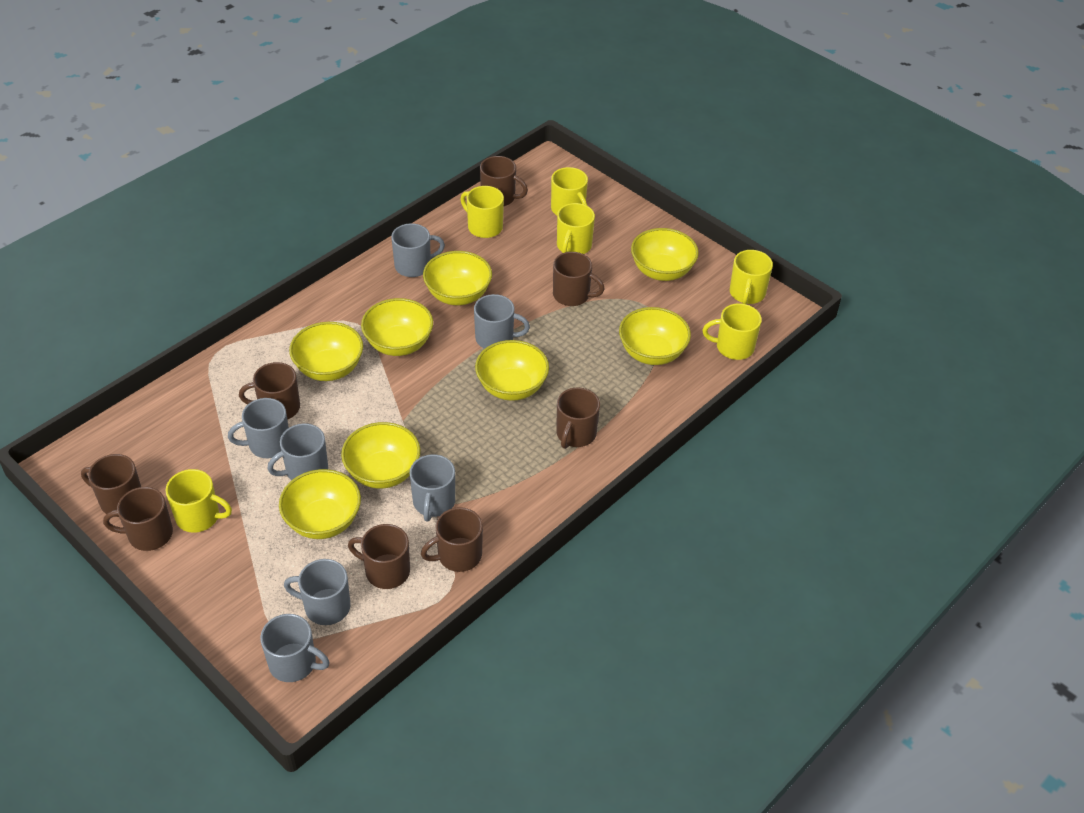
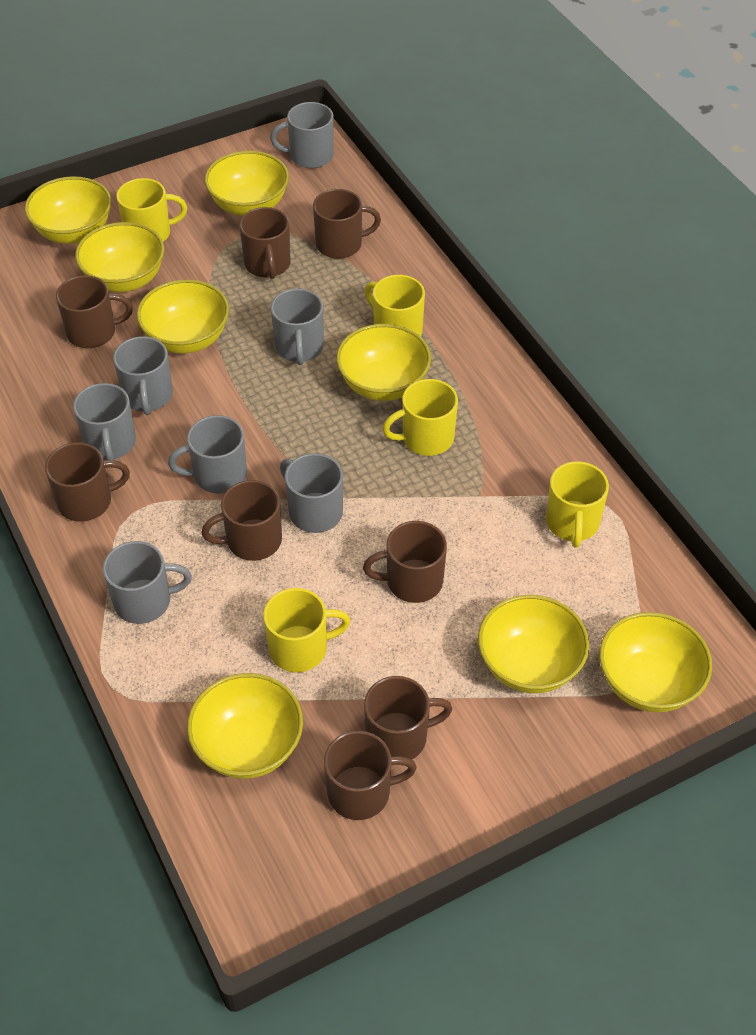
yellow mug: 6 -> 5

